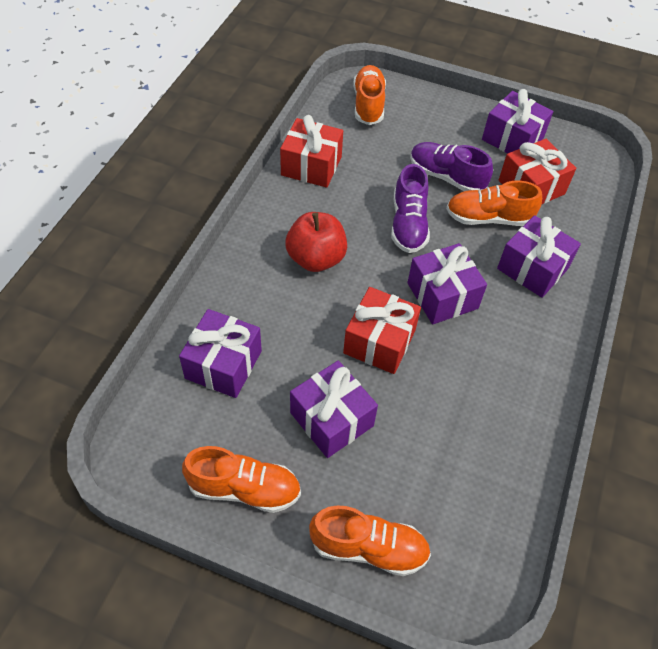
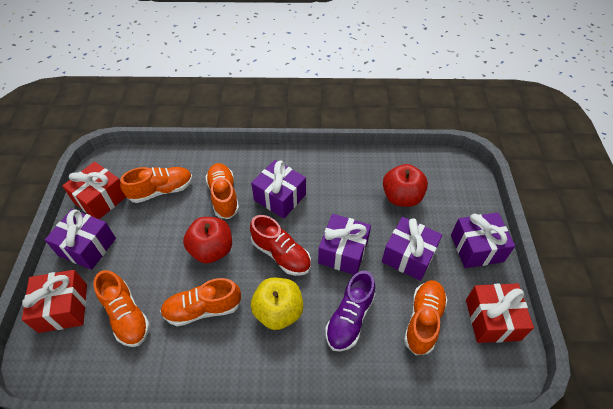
orange shoe: 4 -> 5
purple shoe: 2 -> 1
red apple: 1 -> 2
red shoe: 0 -> 1
yellow apple: 0 -> 1

